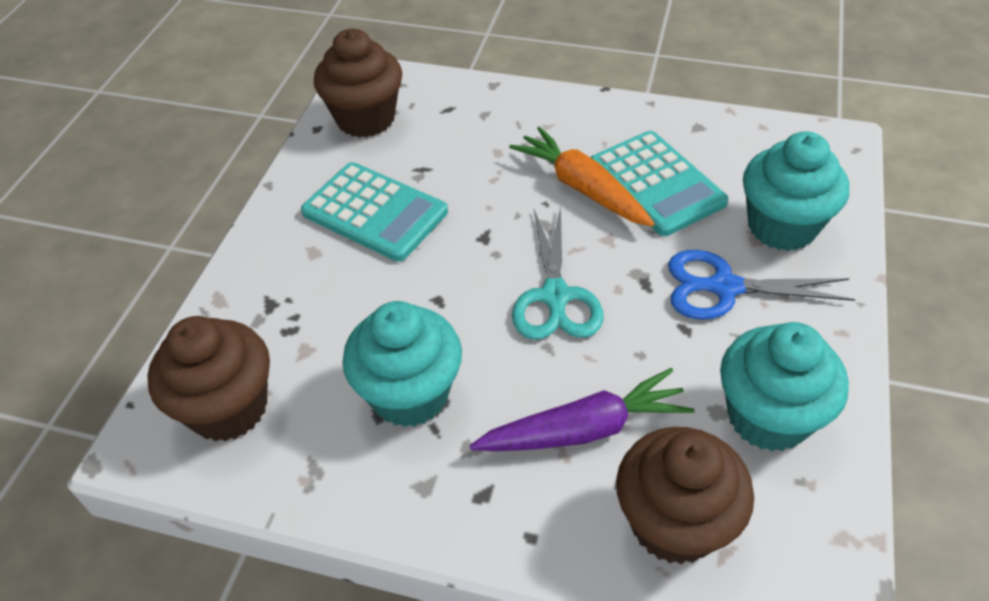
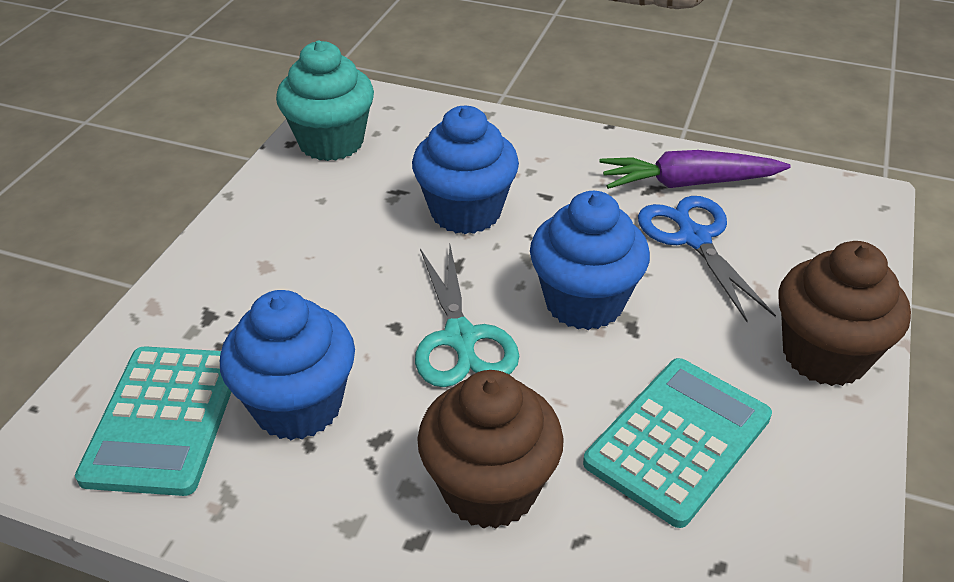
blue cupcake: 0 -> 3
brown cupcake: 3 -> 2
orange carrot: 1 -> 0
turquoise cupcake: 3 -> 1

